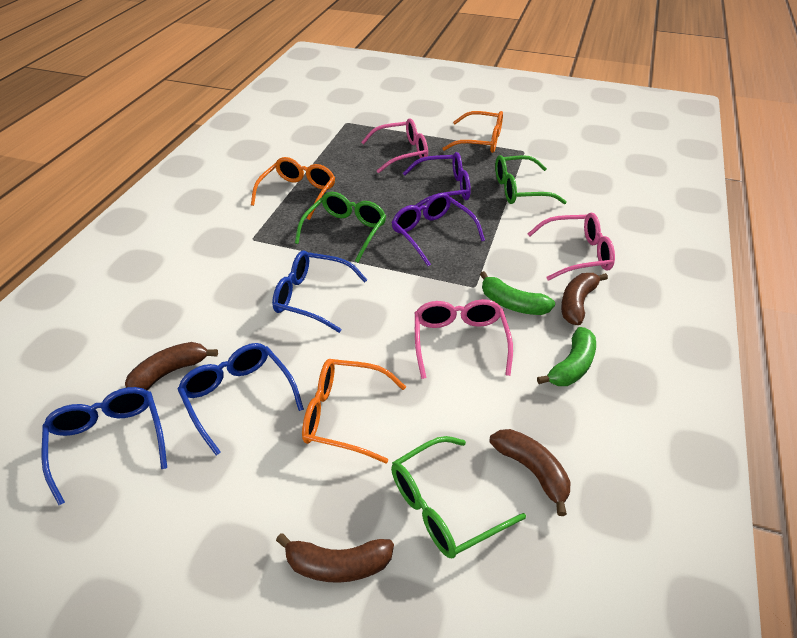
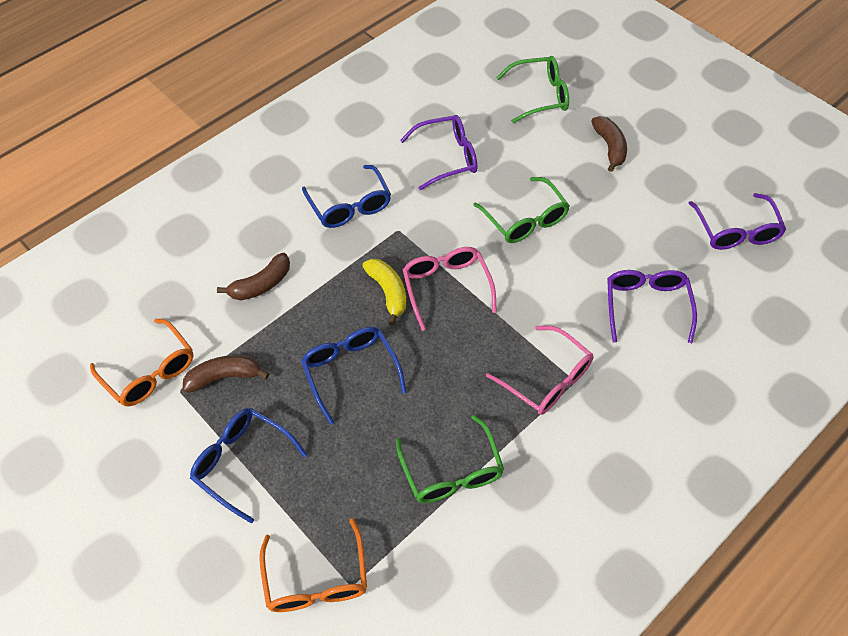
brown banana: 4 -> 3
green banana: 2 -> 0
orange glasses: 3 -> 2
pink glasses: 3 -> 2
purple glasses: 2 -> 3
yellow banana: 0 -> 1

